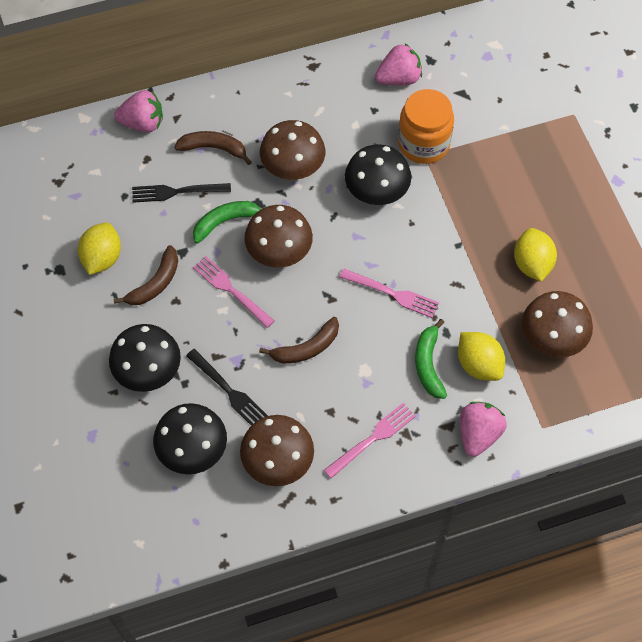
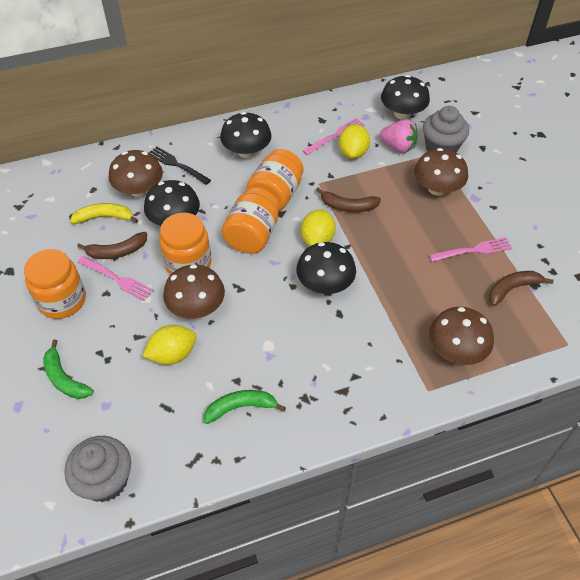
black fork: 2 -> 1
black mushroom: 3 -> 4
grey cupcake: 0 -> 2
orange jar: 1 -> 4
pink strawberry: 3 -> 1
yellow banana: 0 -> 1

